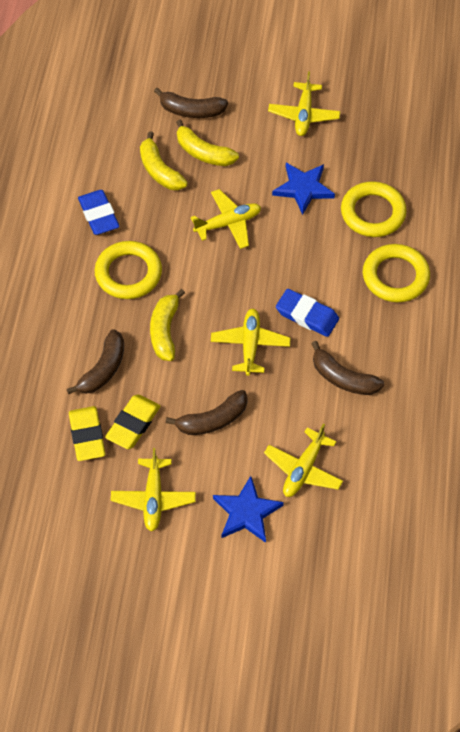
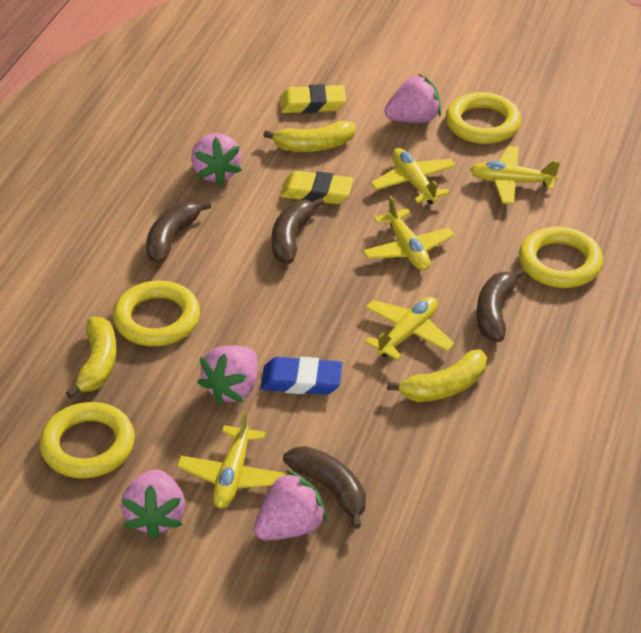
blue eraser: 2 -> 1
blue star: 2 -> 0
pink strawberry: 0 -> 5
yellow ring: 3 -> 4

